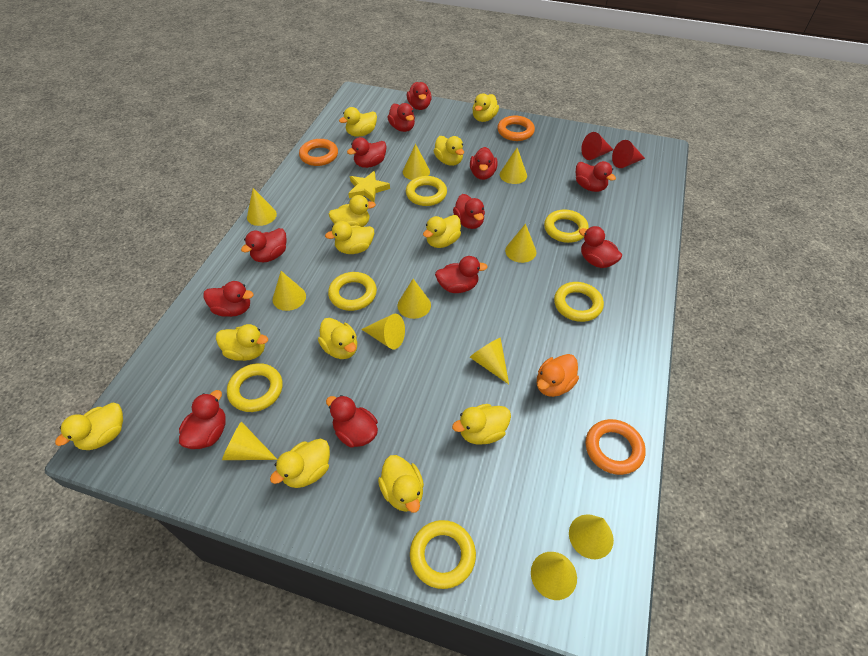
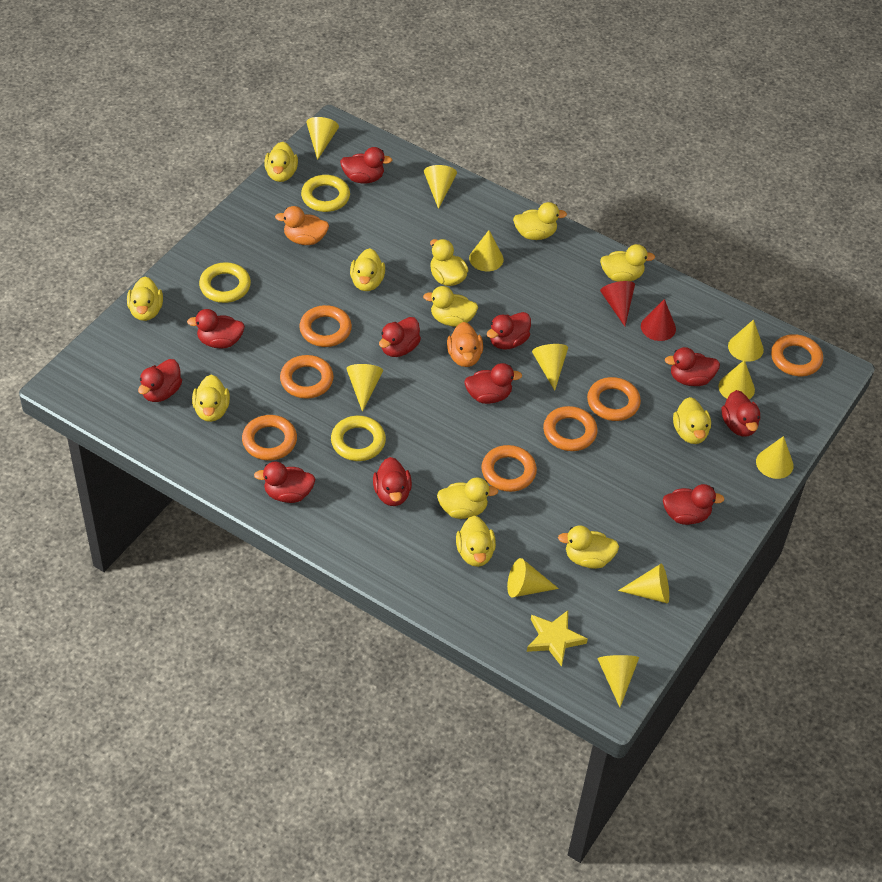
orange duck: 1 -> 2
orange ring: 3 -> 7
red duck: 12 -> 11
yellow ring: 6 -> 3

